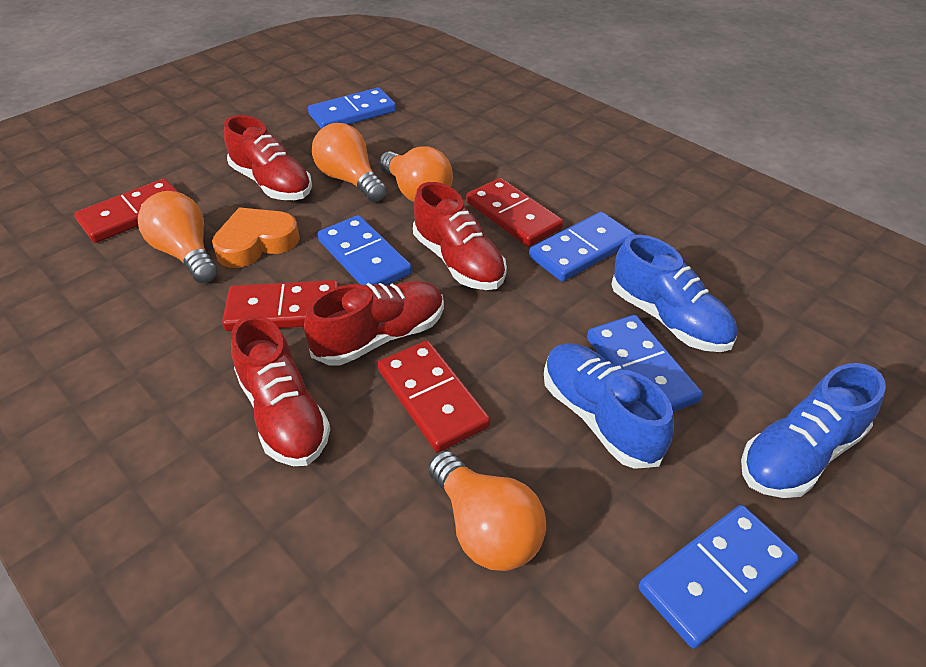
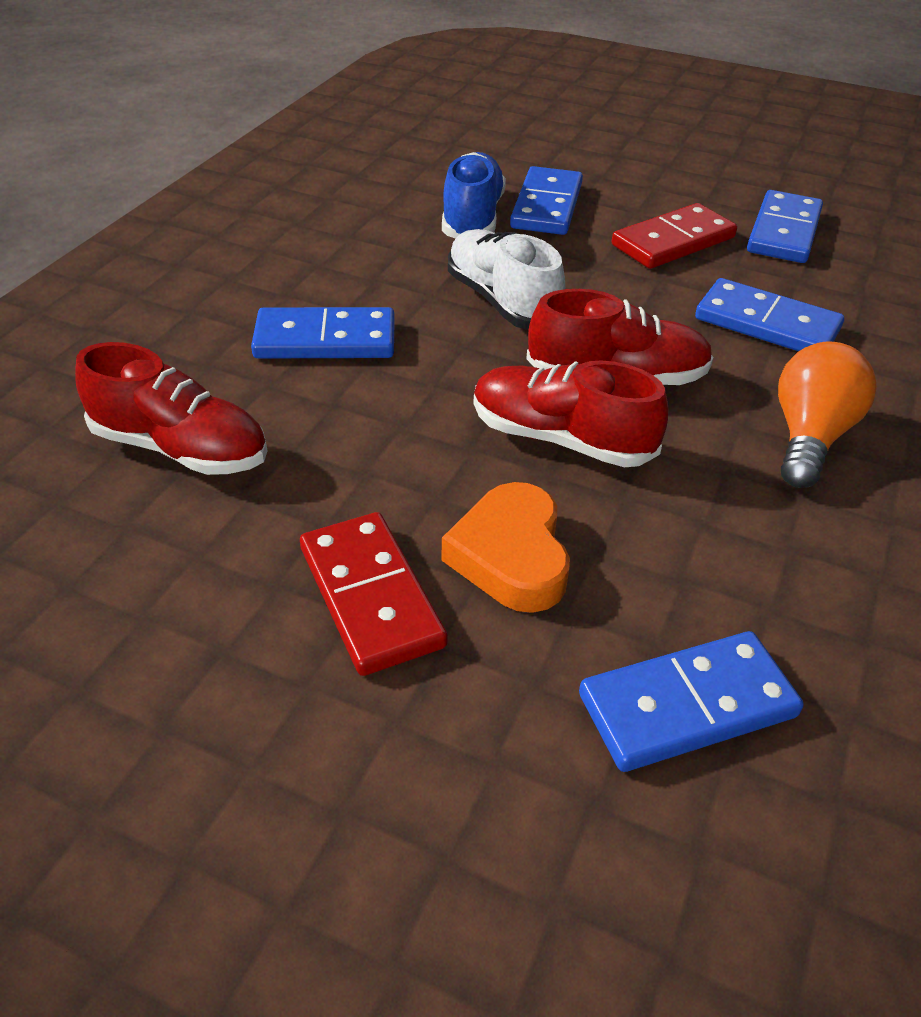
blue shoe: 3 -> 1
orange light bulb: 4 -> 1
red domino: 4 -> 2
red shoe: 4 -> 3
white shoe: 0 -> 1

